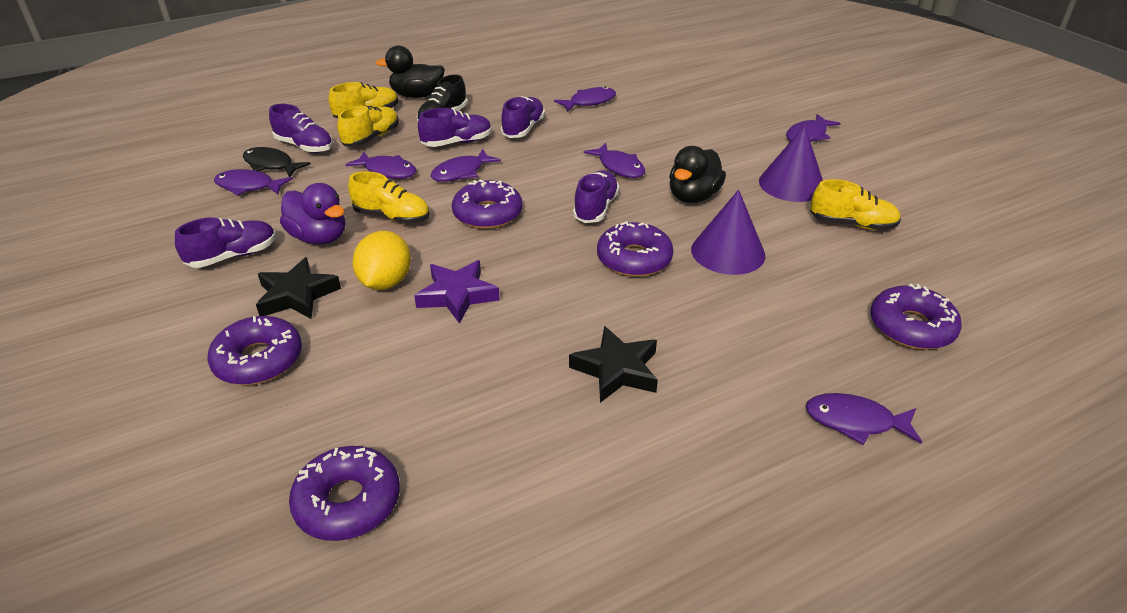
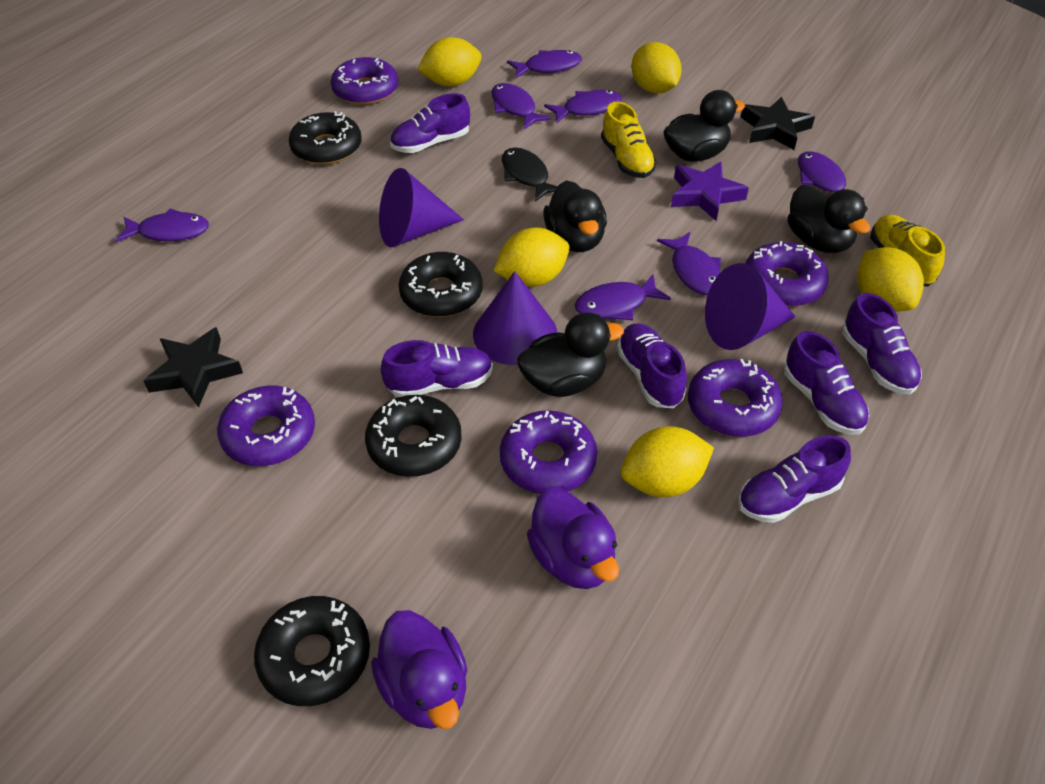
black donut: 0 -> 4
black duck: 2 -> 4
black shoe: 1 -> 0
purple cone: 2 -> 3
purple duck: 1 -> 2
purple shoe: 5 -> 6
yellow lemon: 1 -> 5
yellow shoe: 4 -> 2

